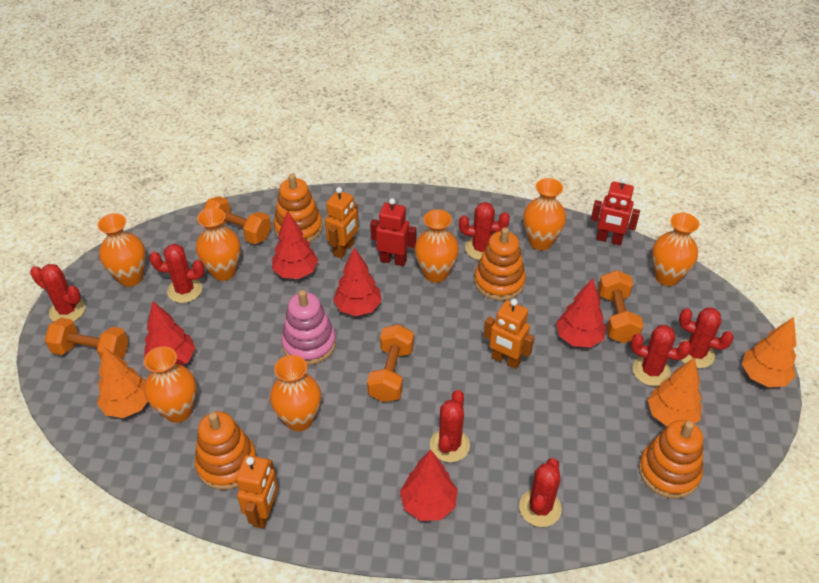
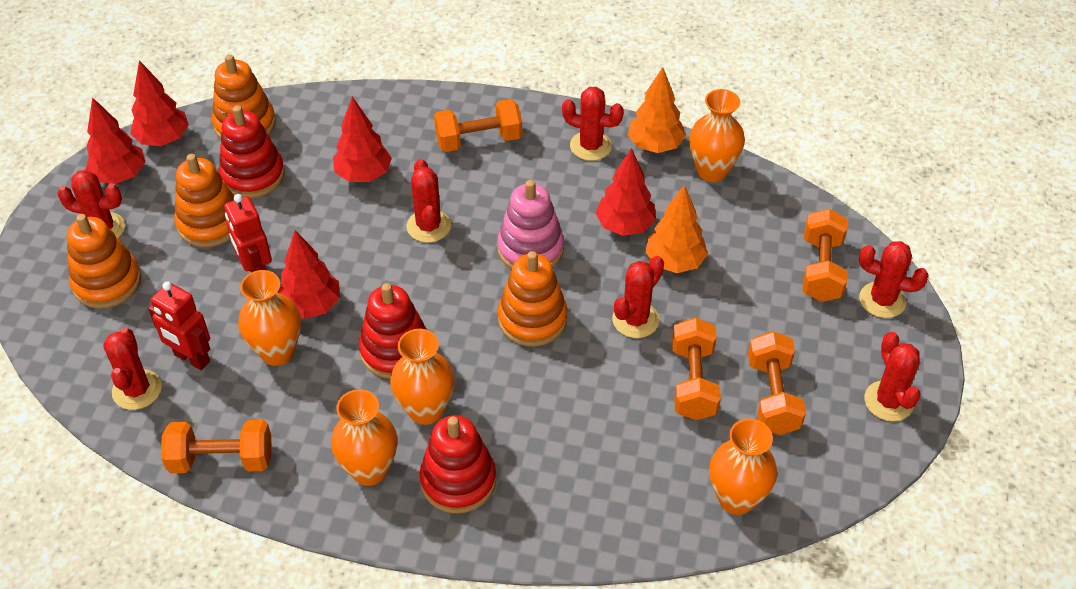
orange dumbbell: 4 -> 5
orange robot: 3 -> 0
orange tree: 3 -> 2
orange vase: 7 -> 5
red stacking toy: 0 -> 3

